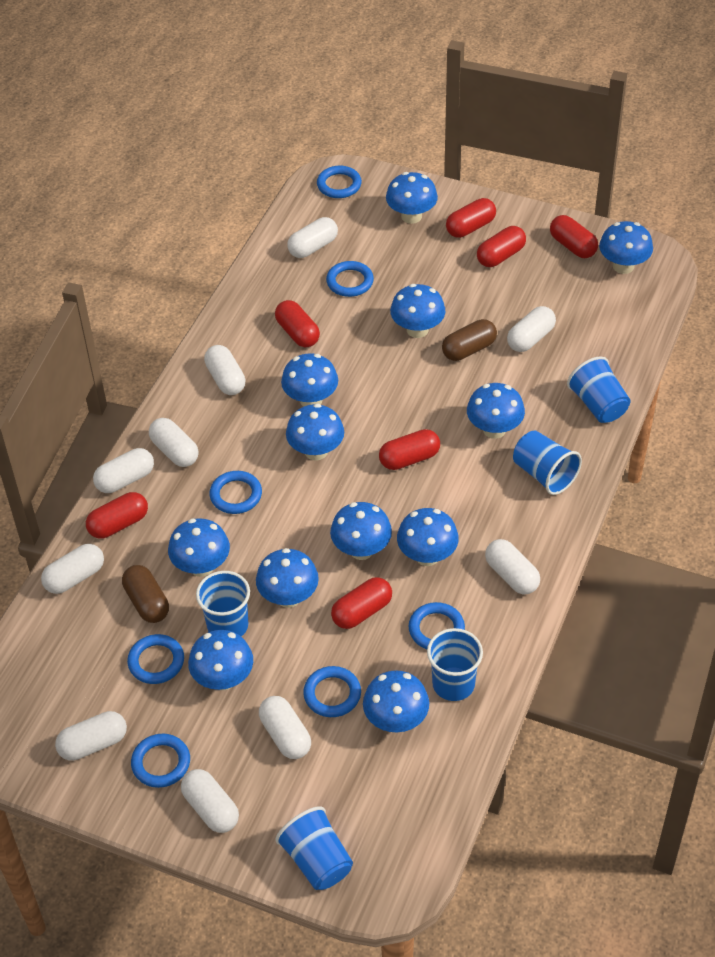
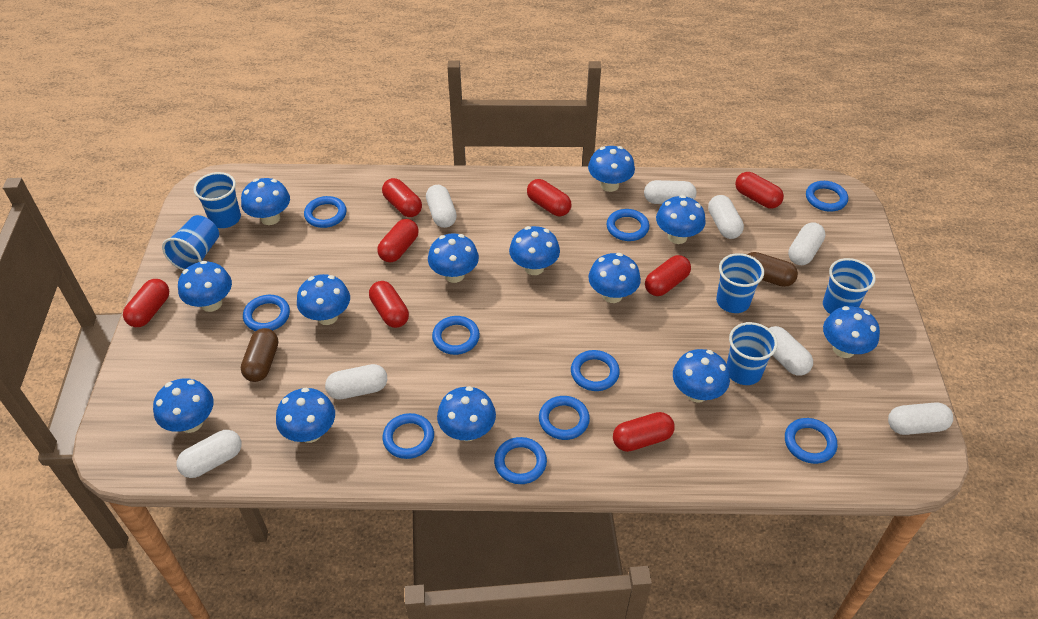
blue mushroom: 12 -> 13
blue ring: 7 -> 10
red capsule: 7 -> 8
white capsule: 10 -> 8

